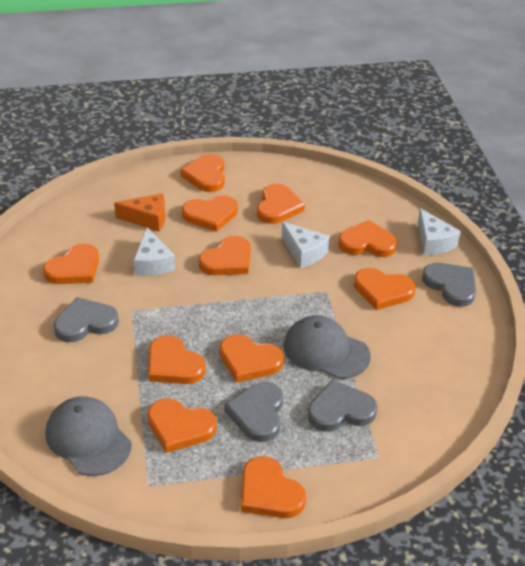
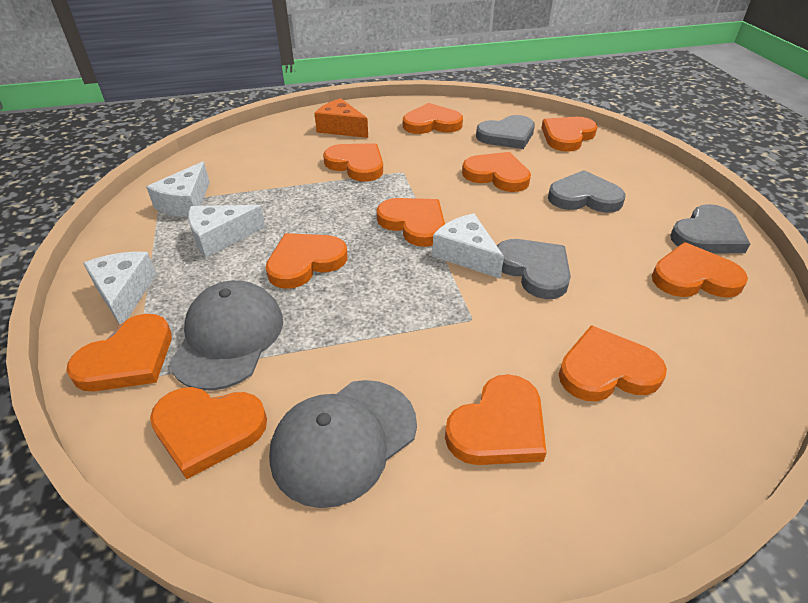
white cheese: 3 -> 4

